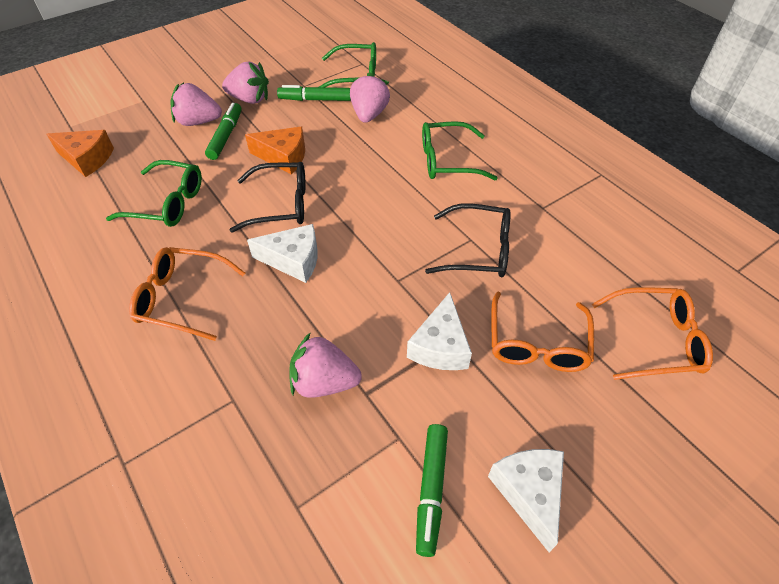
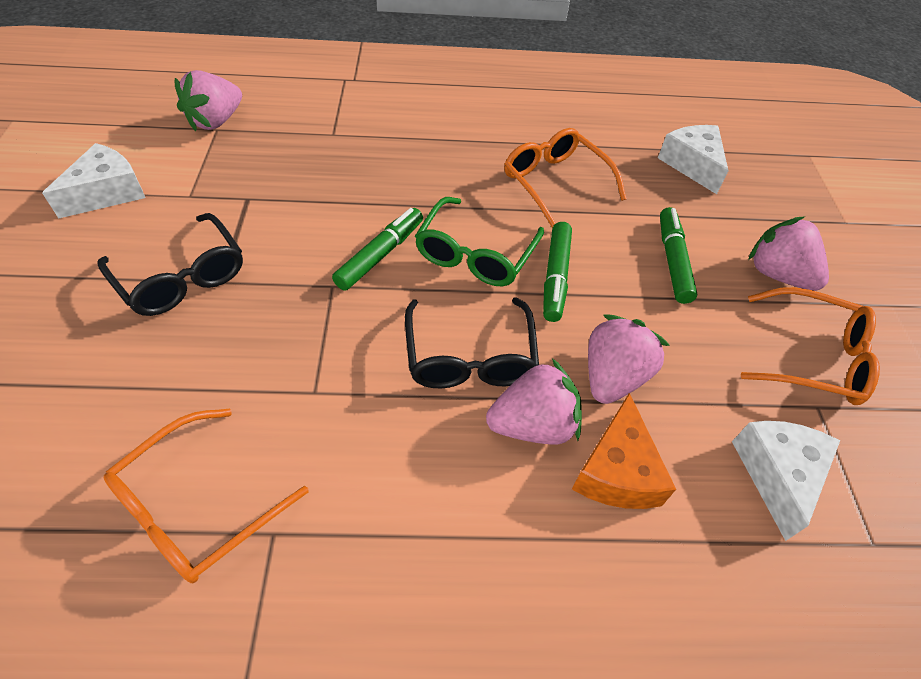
green glasses: 3 -> 1
orange cheese: 2 -> 1

